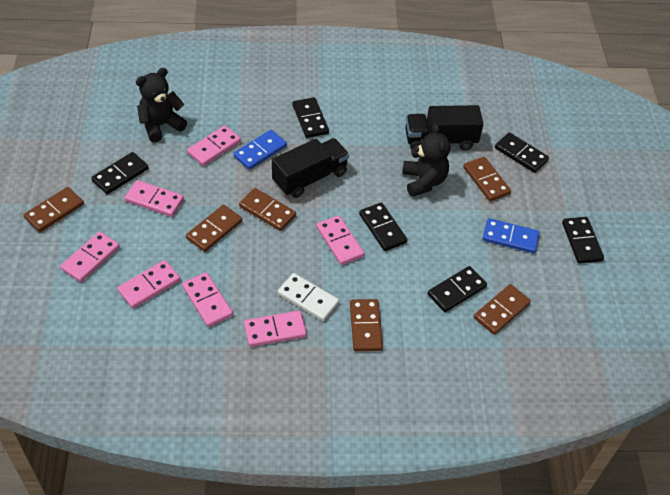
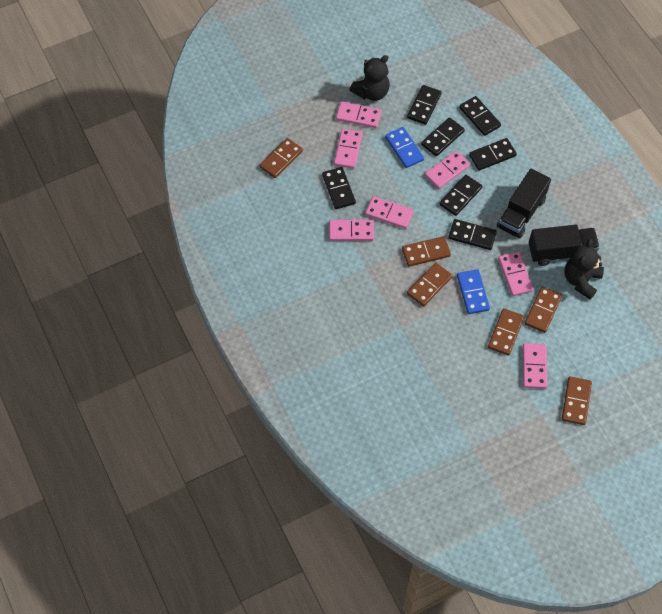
black domino: 6 -> 7
white domino: 1 -> 0

